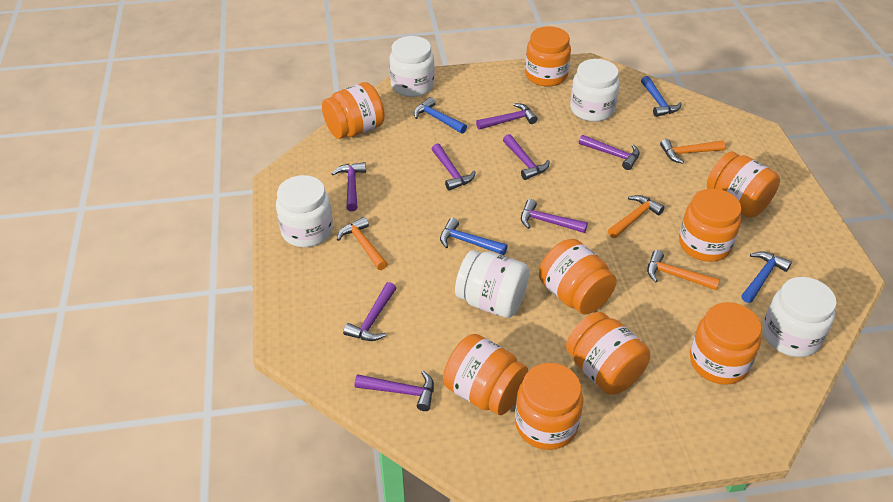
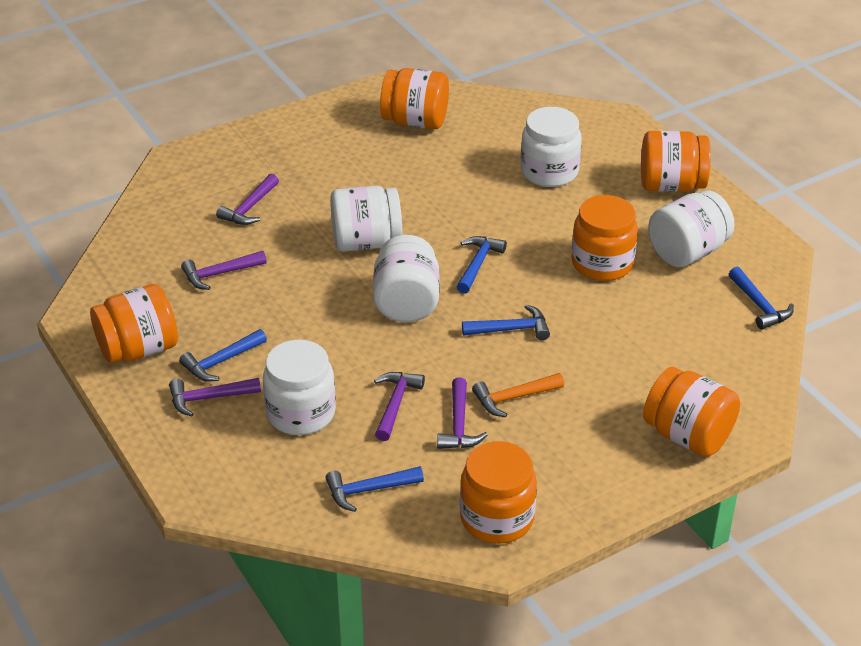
blue hammer: 4 -> 5
orange hammer: 4 -> 1
orange jar: 9 -> 6
purple hammer: 8 -> 5

